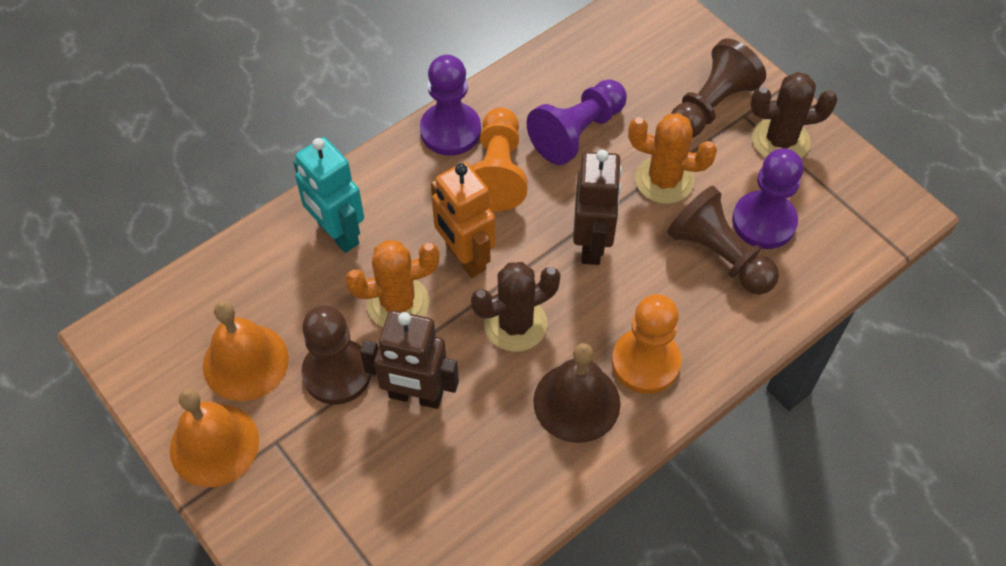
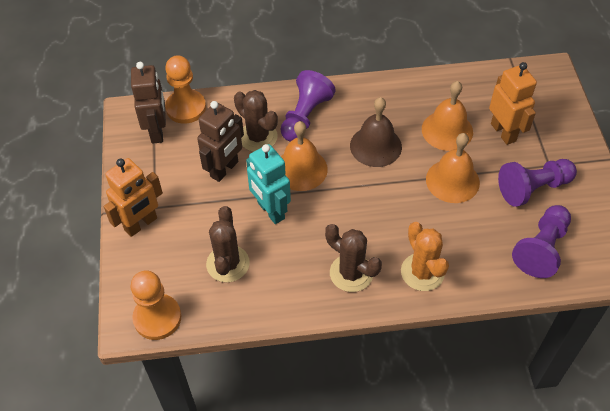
brown cactus: 2 -> 3
brown pawn: 3 -> 0
orange bell: 2 -> 3
orange cactus: 2 -> 1
orange robot: 1 -> 2

